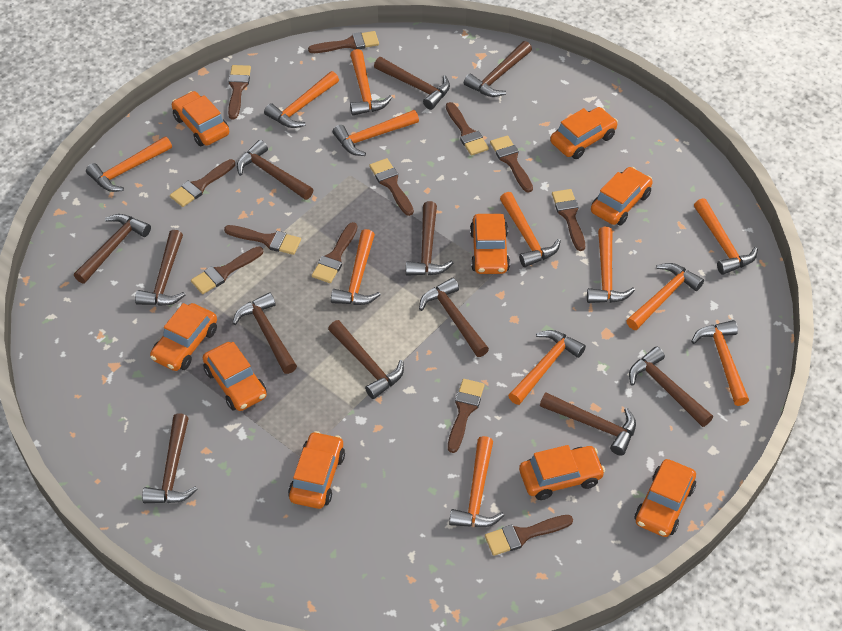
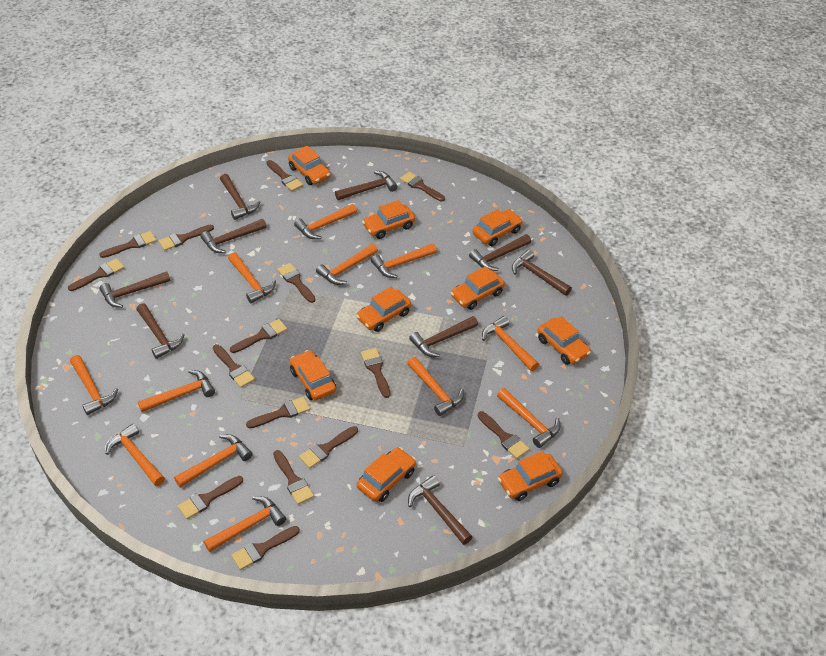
brown brush: 12 -> 15
brown hammer: 12 -> 9

